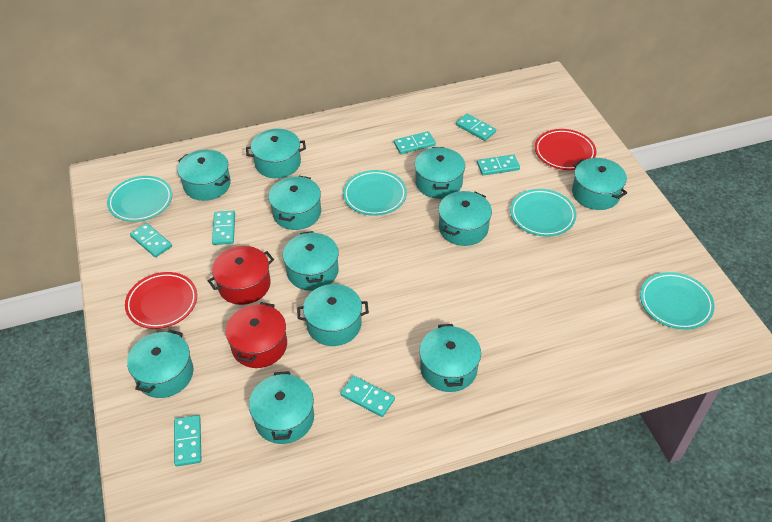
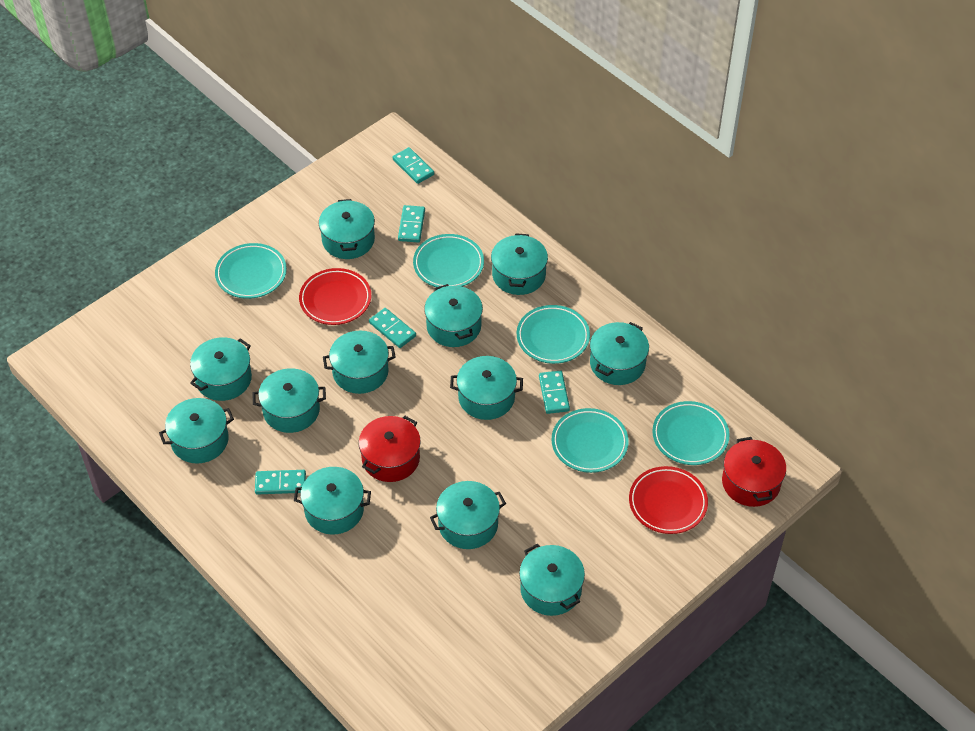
turquoise domino: 7 -> 5
turquoise plate: 4 -> 5
turquoise pot: 11 -> 12

